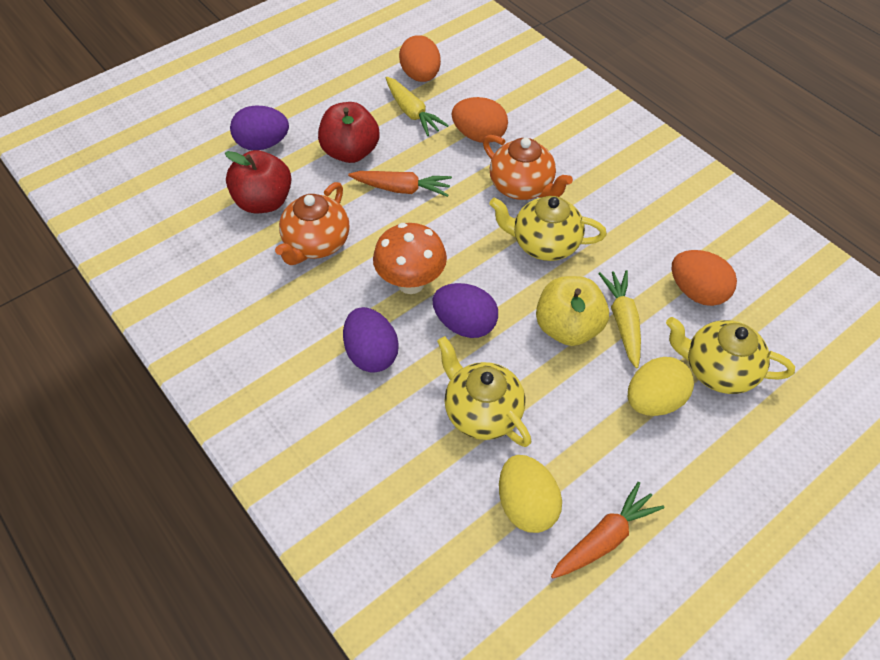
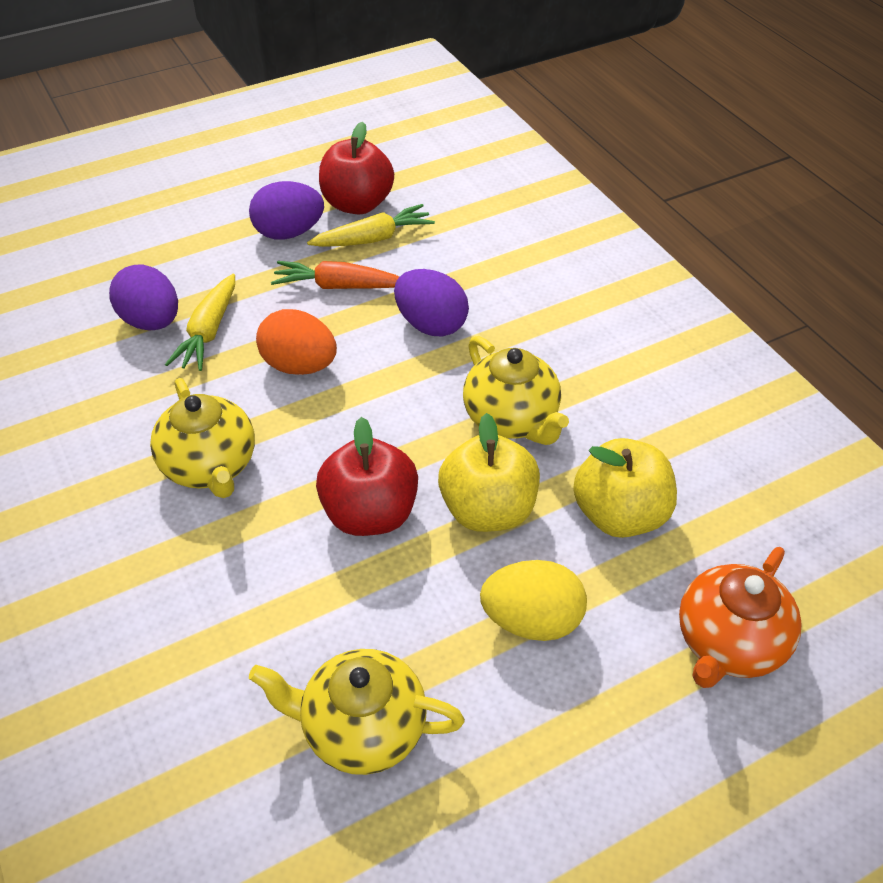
orange carrot: 2 -> 1
orange egg: 3 -> 1
orange mushroom: 1 -> 0
orange teapot: 2 -> 1
yellow apple: 1 -> 2
yellow egg: 2 -> 1

